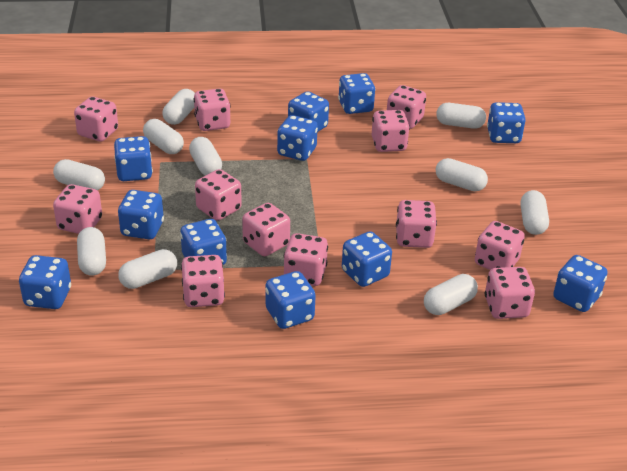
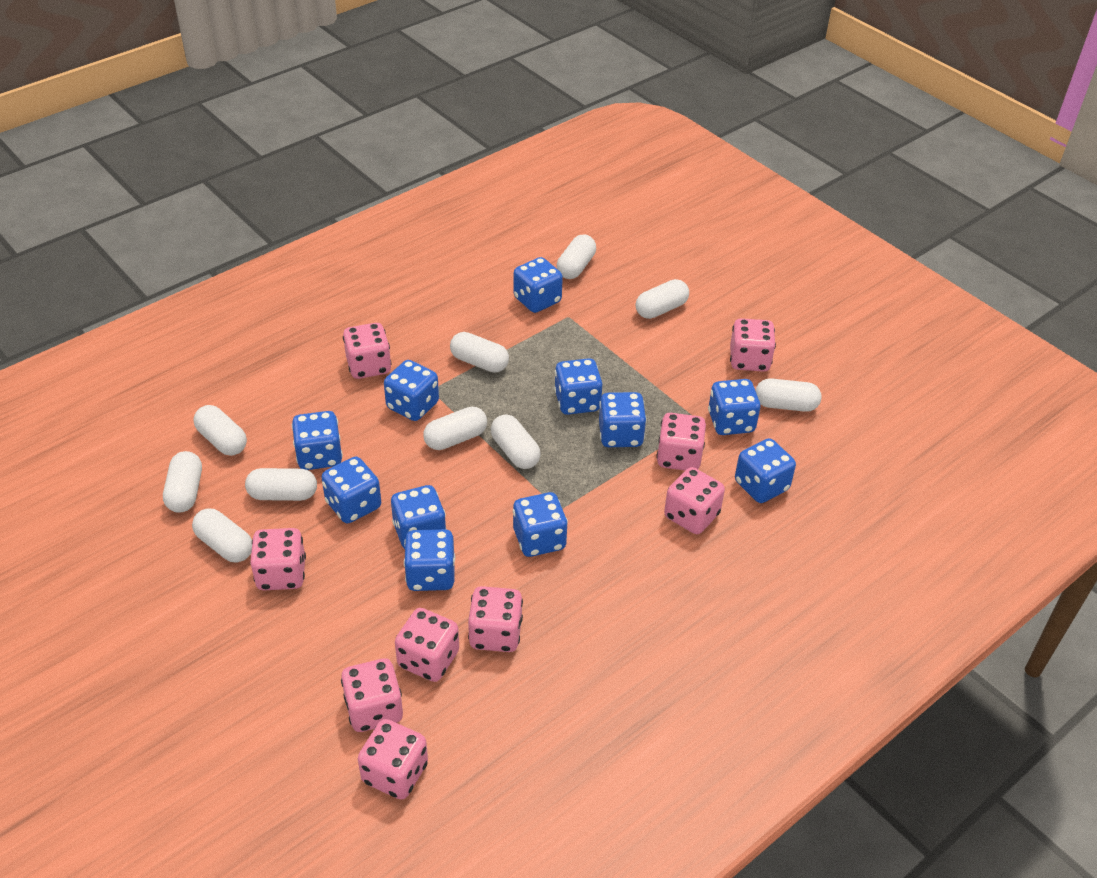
pink dice: 12 -> 9

